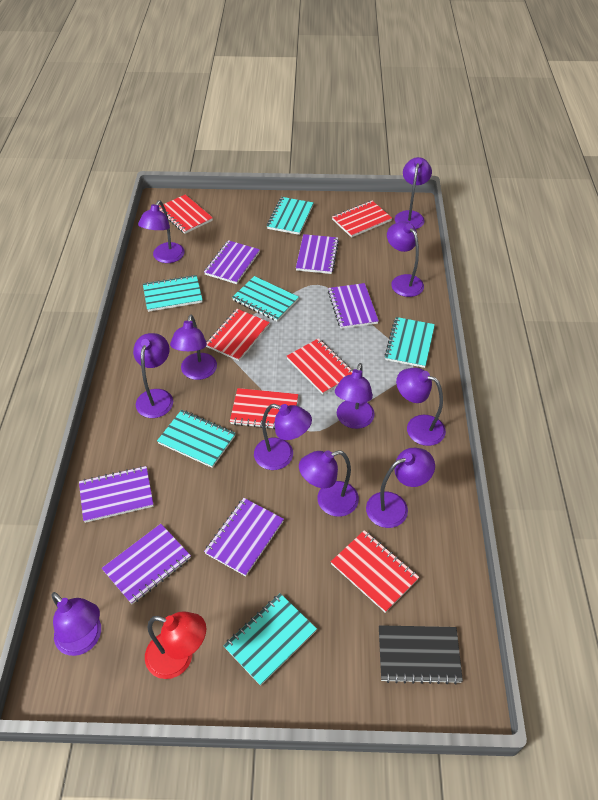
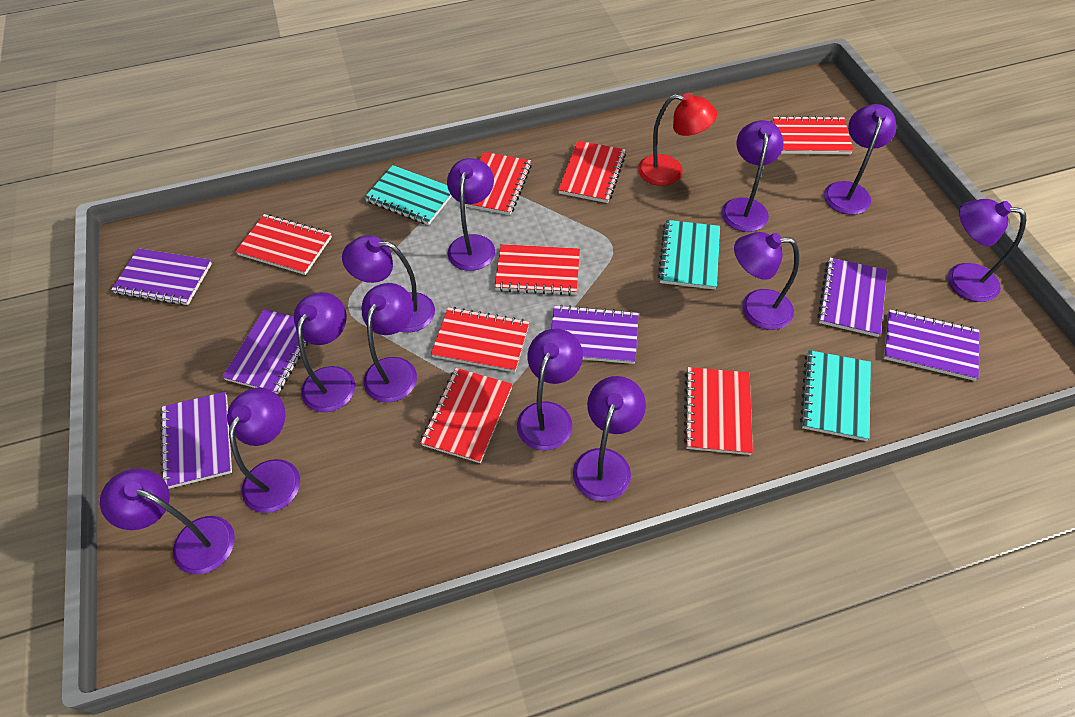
black notebook: 1 -> 0
purple lamp: 11 -> 12
red notebook: 6 -> 8
turquoise notebook: 6 -> 3

